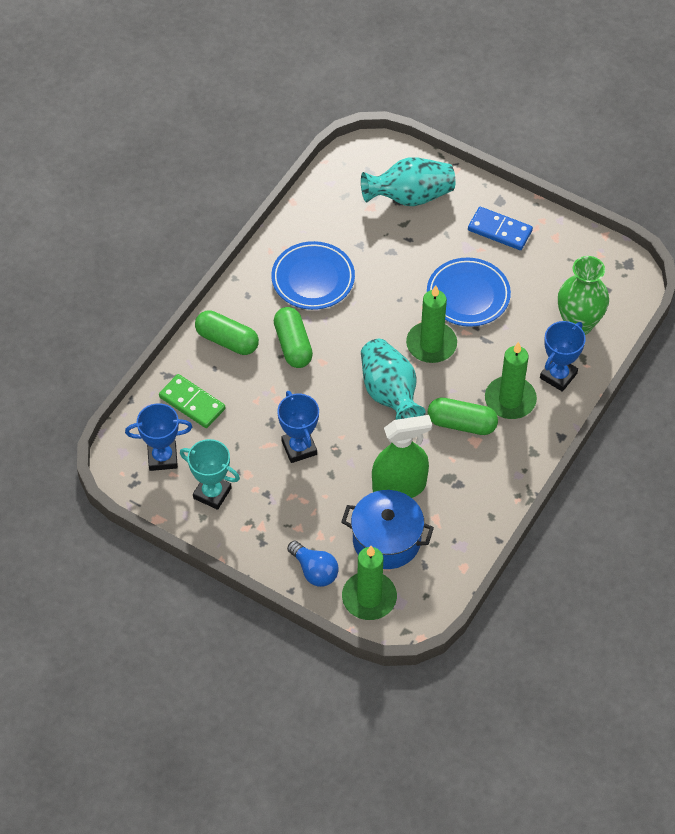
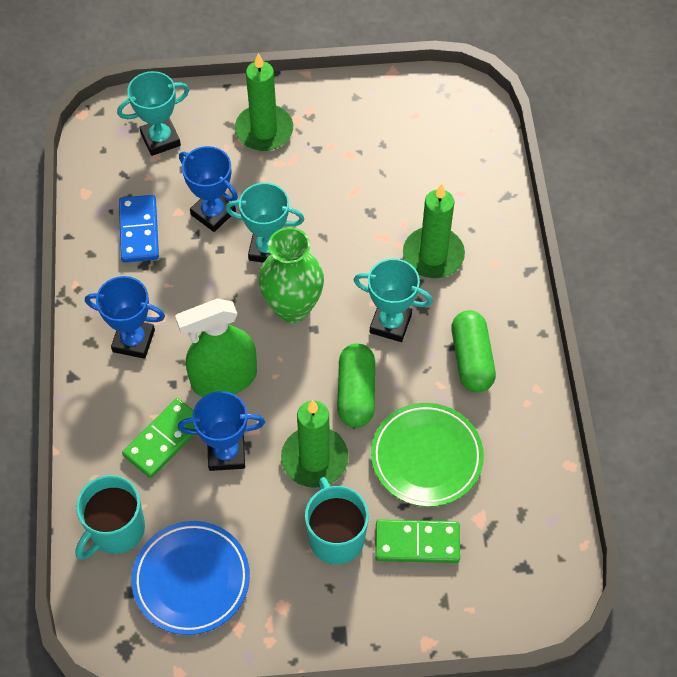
blue light bulb: 1 -> 0
blue plate: 2 -> 1
blue pot: 1 -> 0
green capsule: 3 -> 2
green domino: 1 -> 2
green plate: 0 -> 1
turquoise mug: 0 -> 2
turquoise trophy: 1 -> 3
turquoise vase: 2 -> 0

